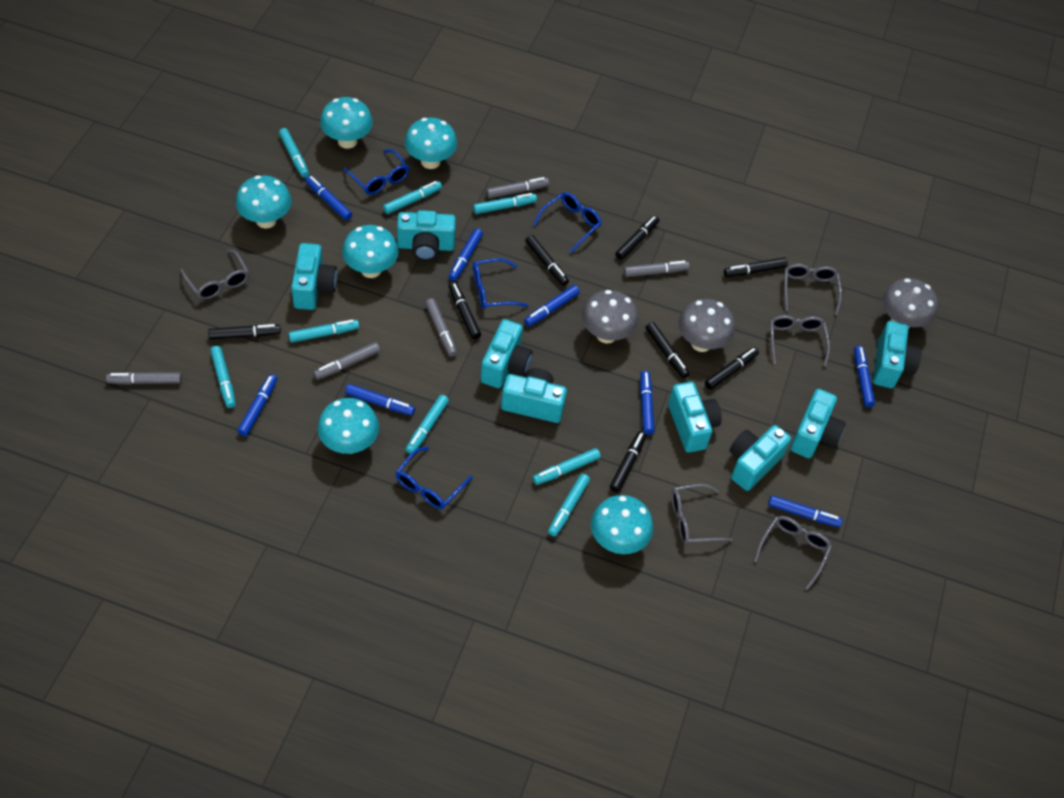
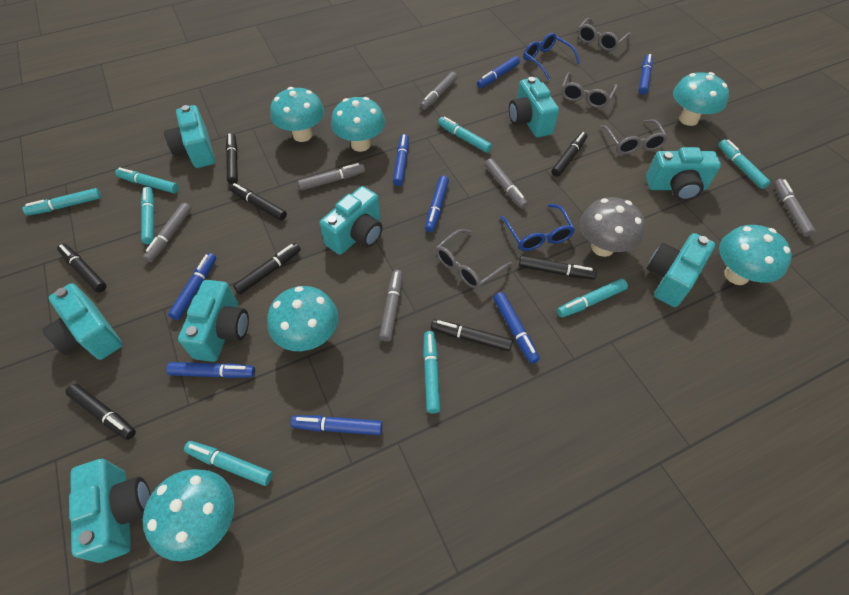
blue glasses: 4 -> 2
grey glasses: 5 -> 4
grey marker: 5 -> 6
grey mushroom: 3 -> 1

